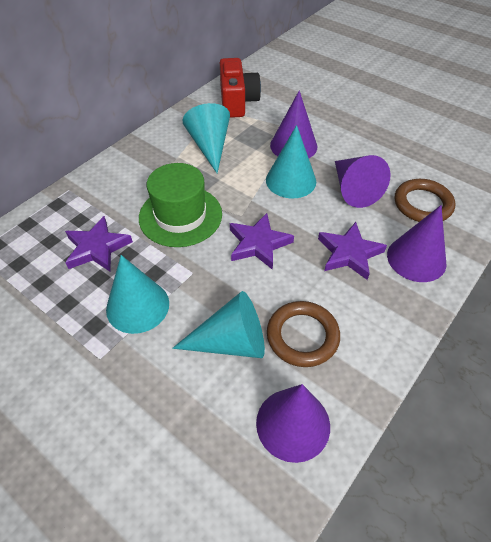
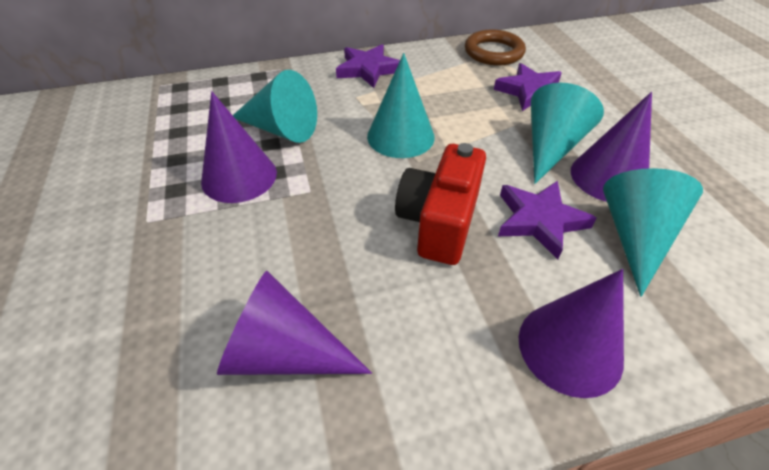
brown ring: 2 -> 1
green hat: 1 -> 0

